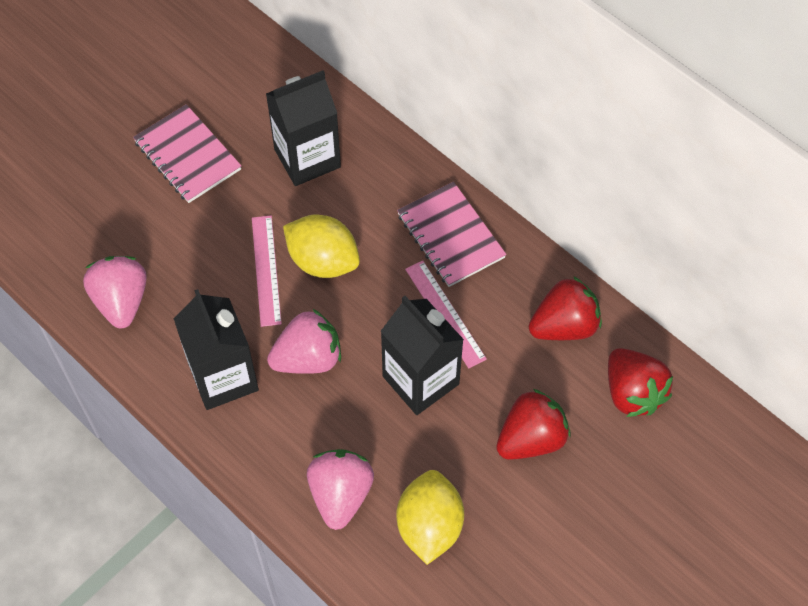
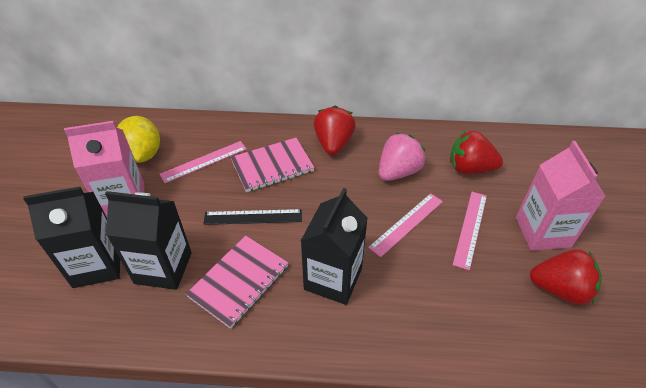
black ruler: 0 -> 1
pink carton: 0 -> 2
pink ruler: 2 -> 3
pink strawberry: 3 -> 1
yellow lemon: 2 -> 1

